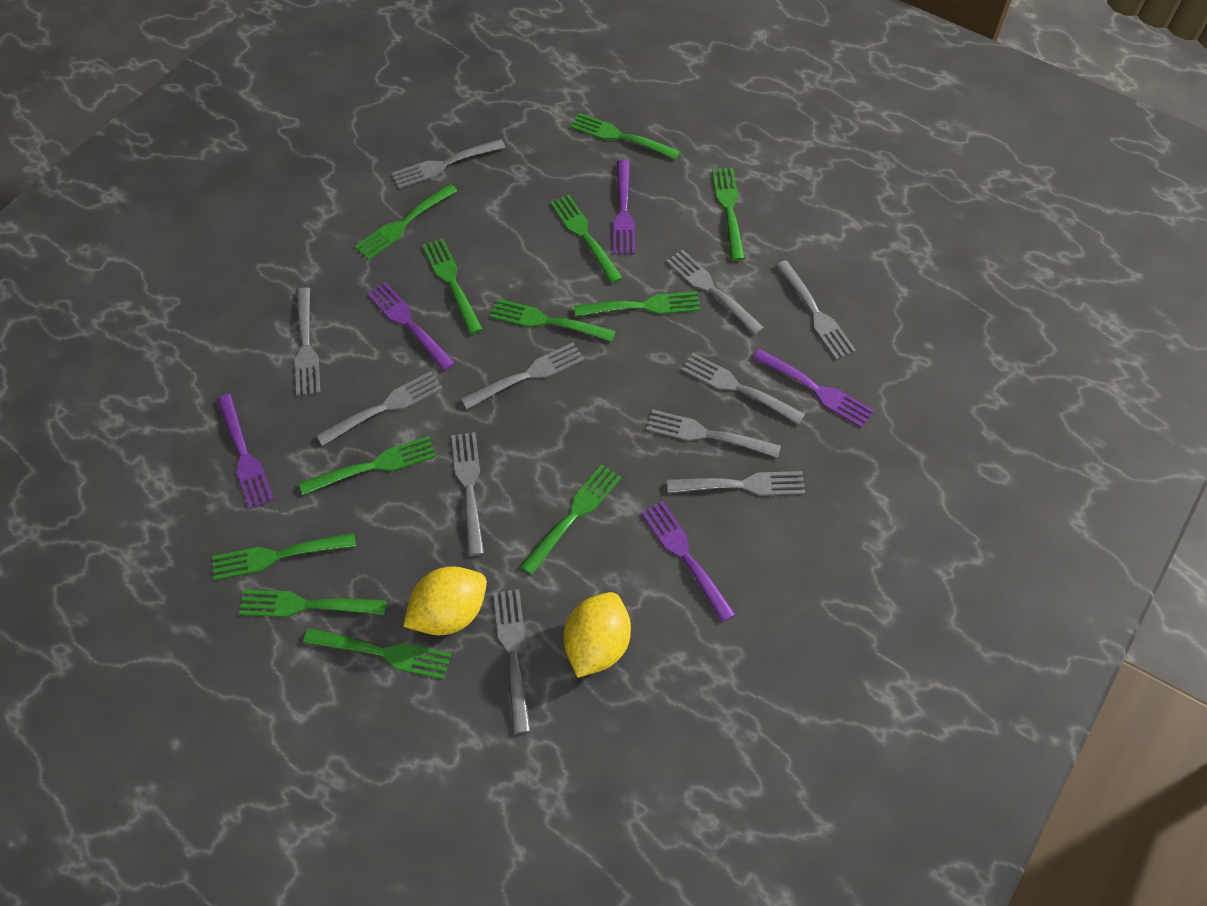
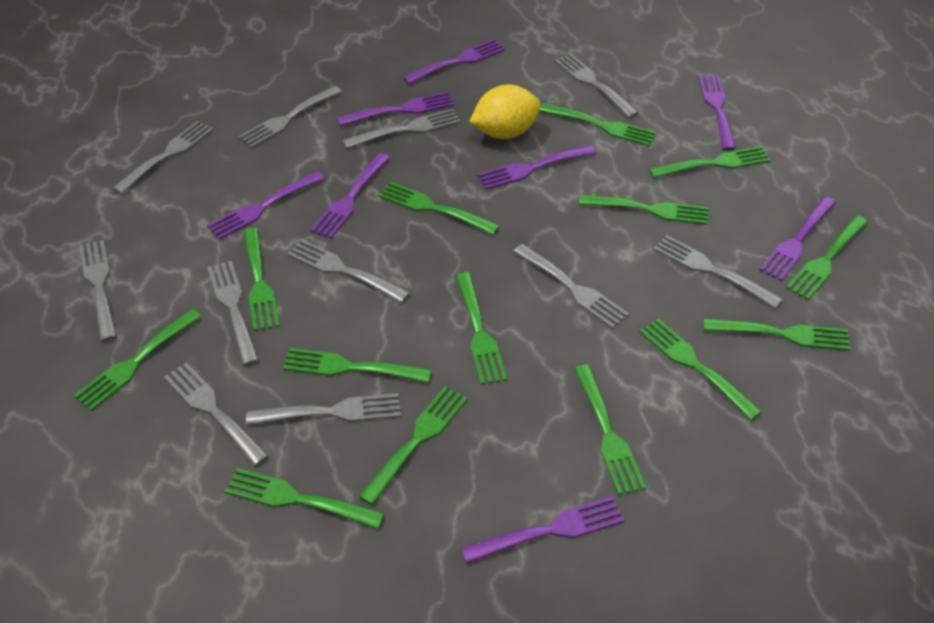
green fork: 12 -> 14
purple fork: 5 -> 8
yellow lemon: 2 -> 1

